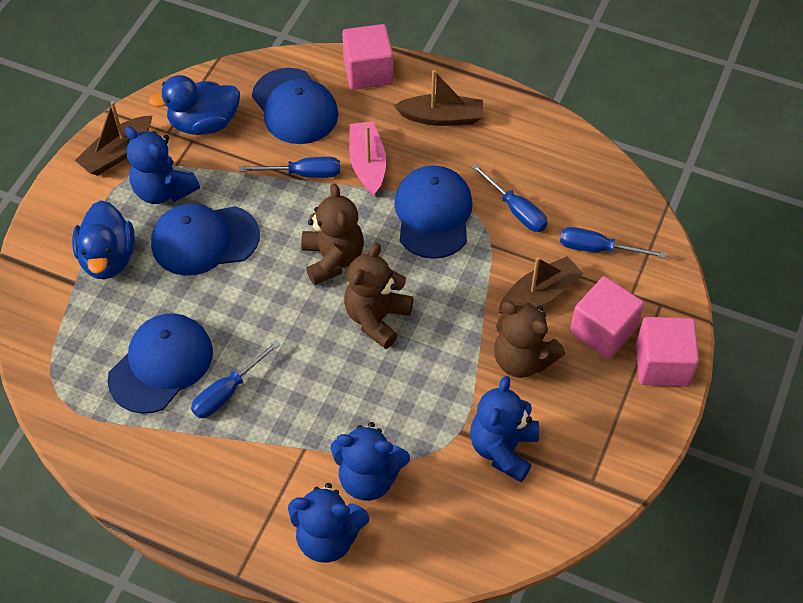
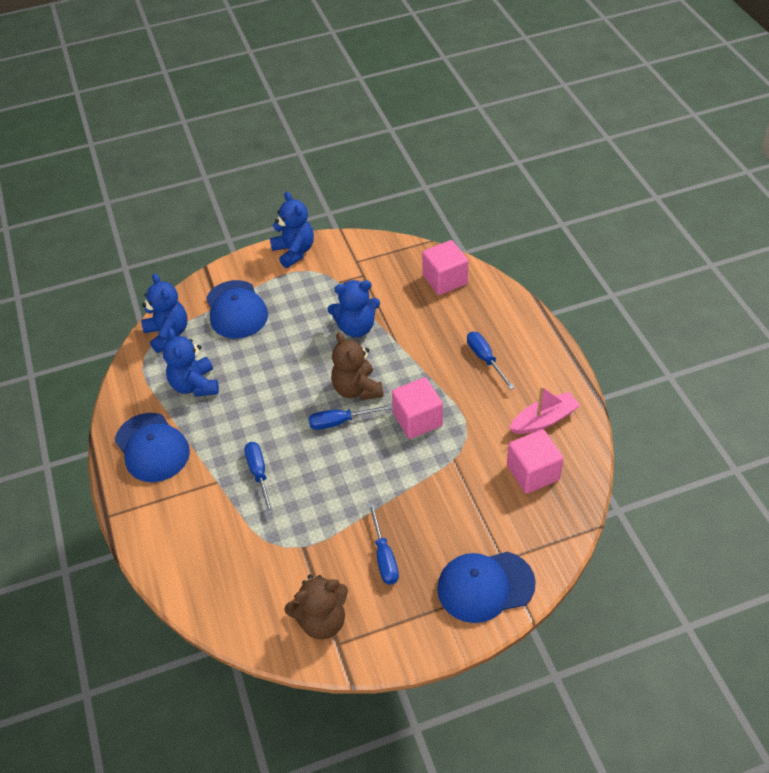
blue cap: 4 -> 3
blue duck: 2 -> 0
brown boat: 3 -> 0
brown teddy bear: 3 -> 2

